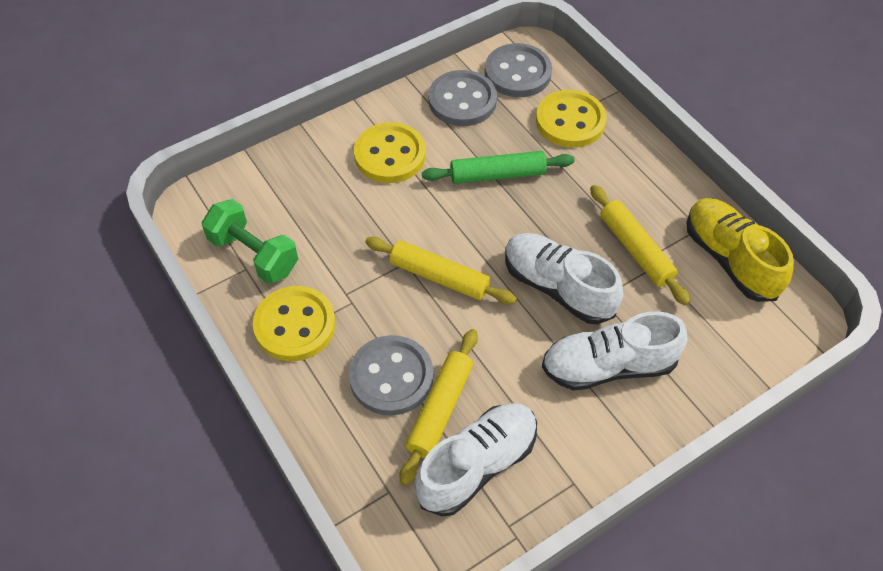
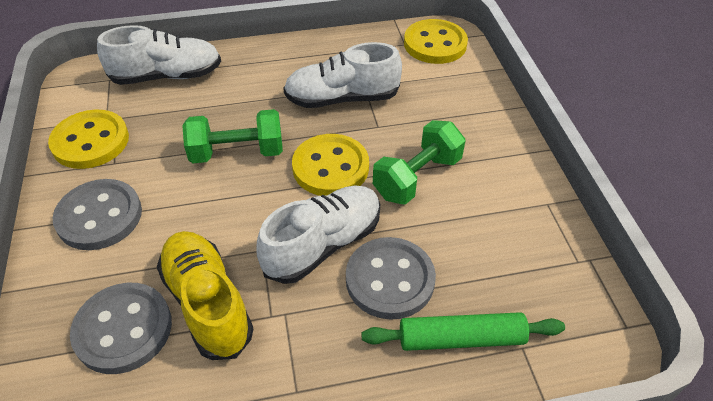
green dumbbell: 1 -> 2
yellow rolling pin: 3 -> 0

